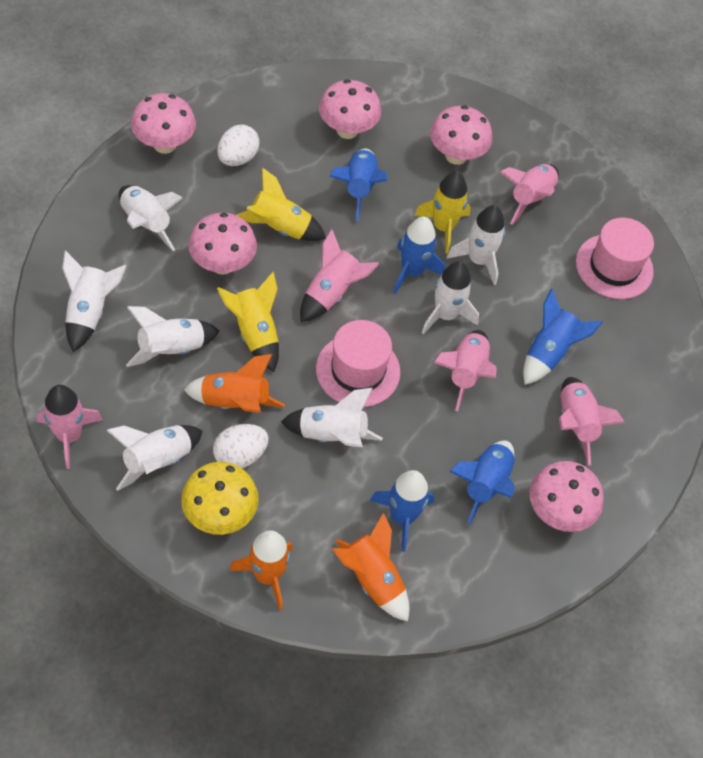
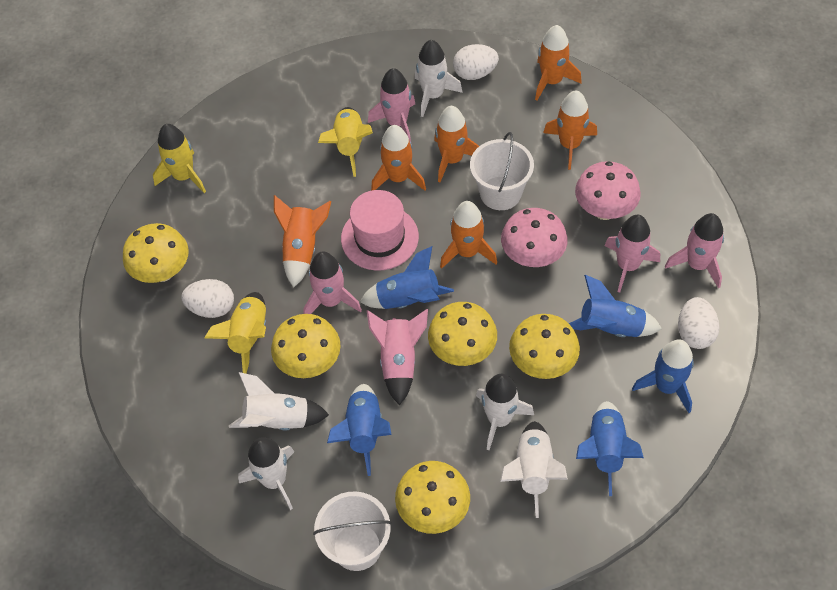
orange rocket: 3 -> 6
pink hat: 2 -> 1
pink mushroom: 5 -> 2
white bucket: 0 -> 2
white egg: 2 -> 3
white rocket: 7 -> 5
yellow mushroom: 1 -> 5

